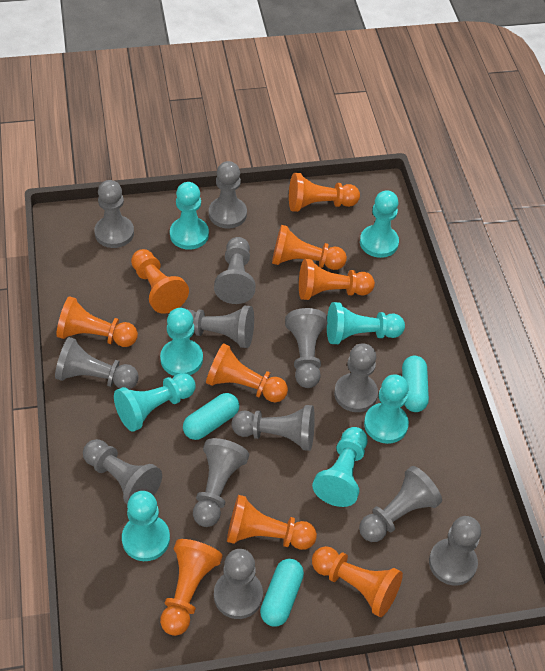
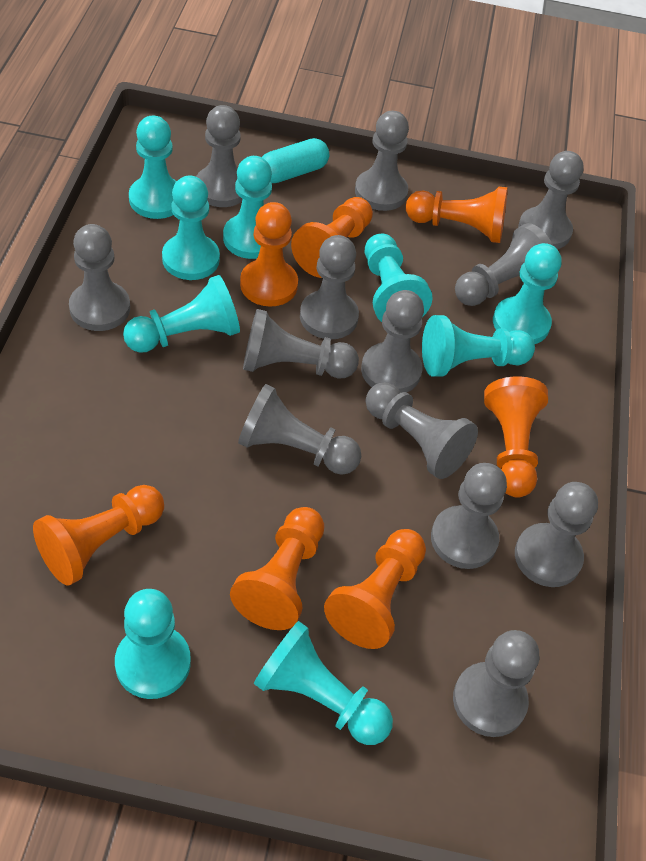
orange pawn: 9 -> 7
turquoise capsule: 3 -> 1
turquoise pawn: 8 -> 9

